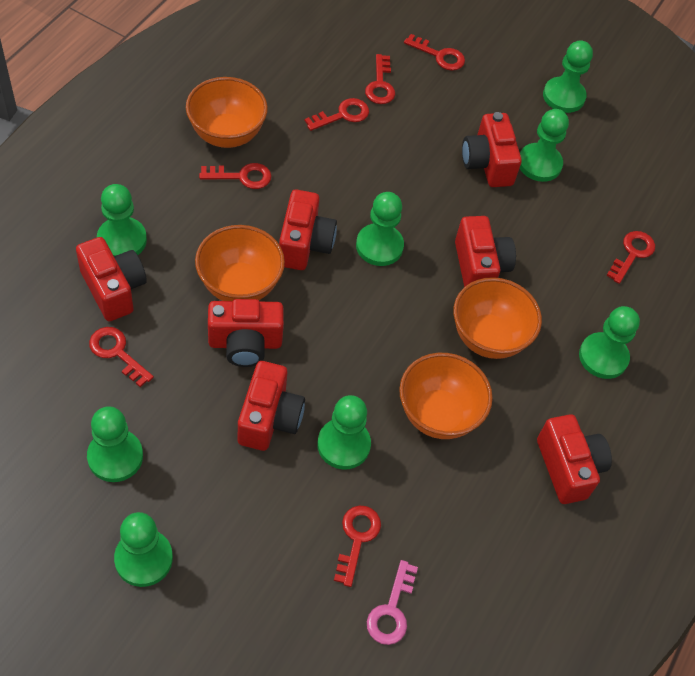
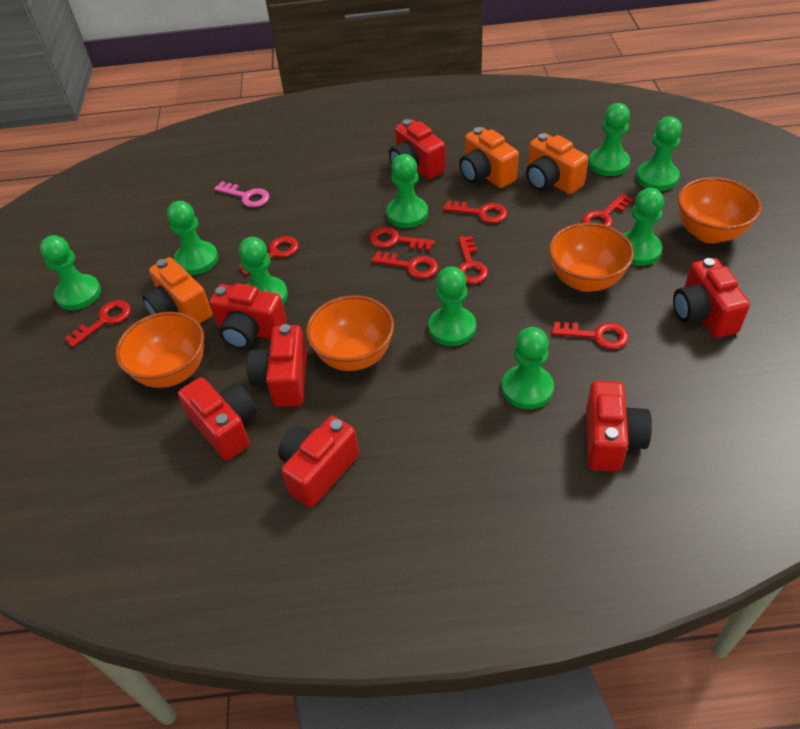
green pawn: 8 -> 9
orange camera: 0 -> 3
red key: 7 -> 8

